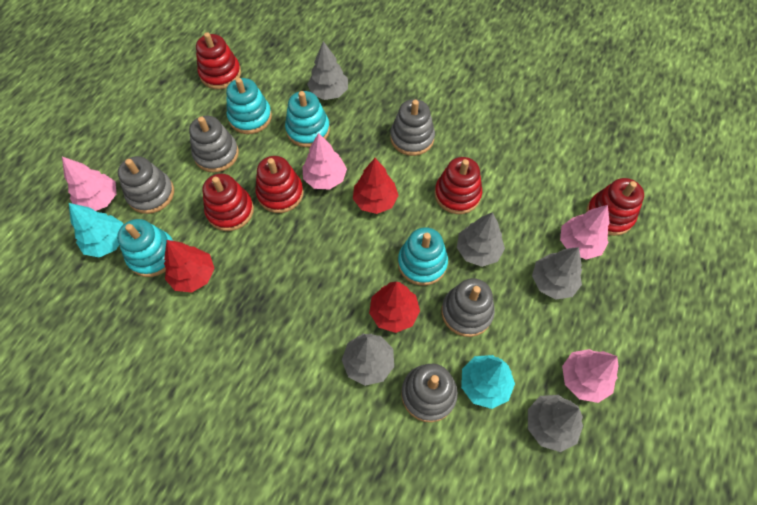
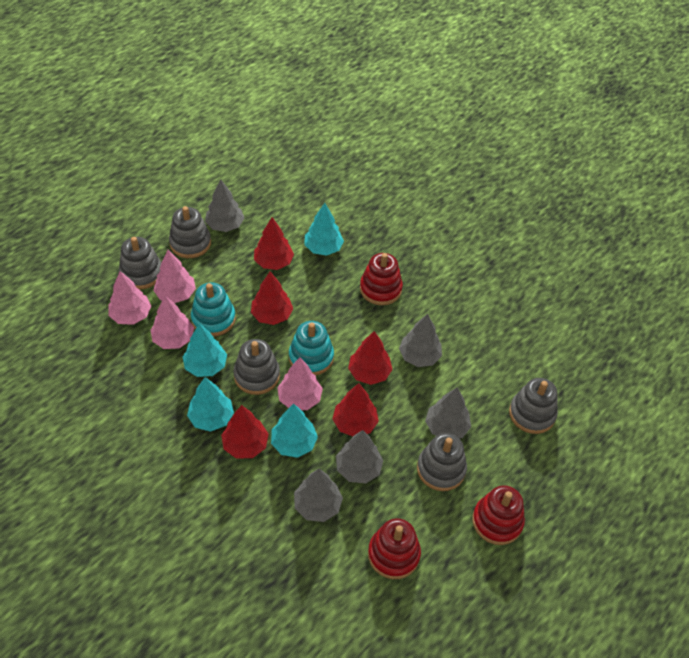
red stacking toy: 5 -> 3
red tree: 3 -> 5
turquoise stacking toy: 4 -> 2
turquoise tree: 2 -> 4

